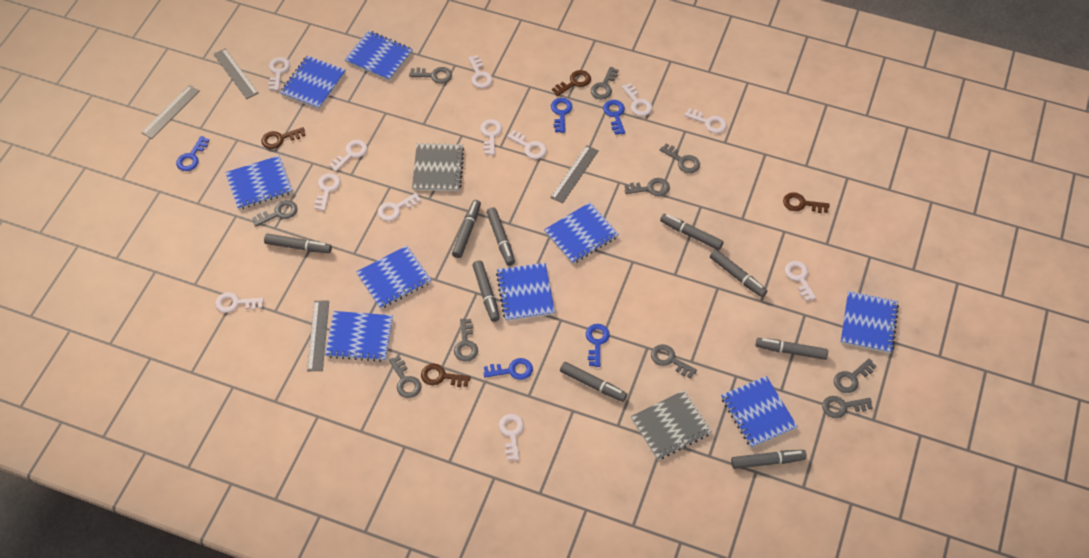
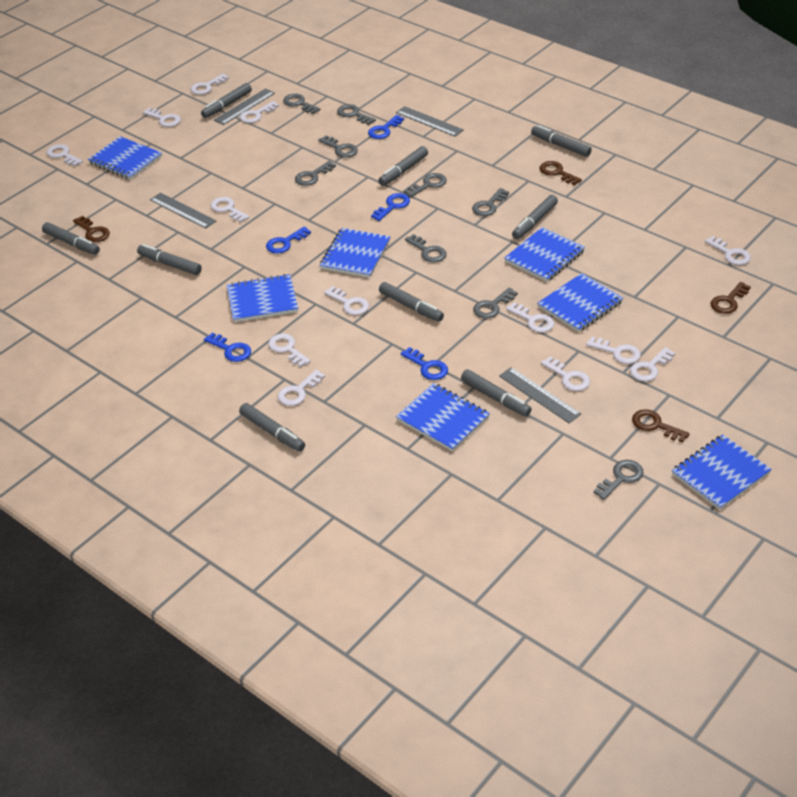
blue notebook: 9 -> 7
grey key: 10 -> 9
grey notebook: 2 -> 0
white key: 12 -> 13

